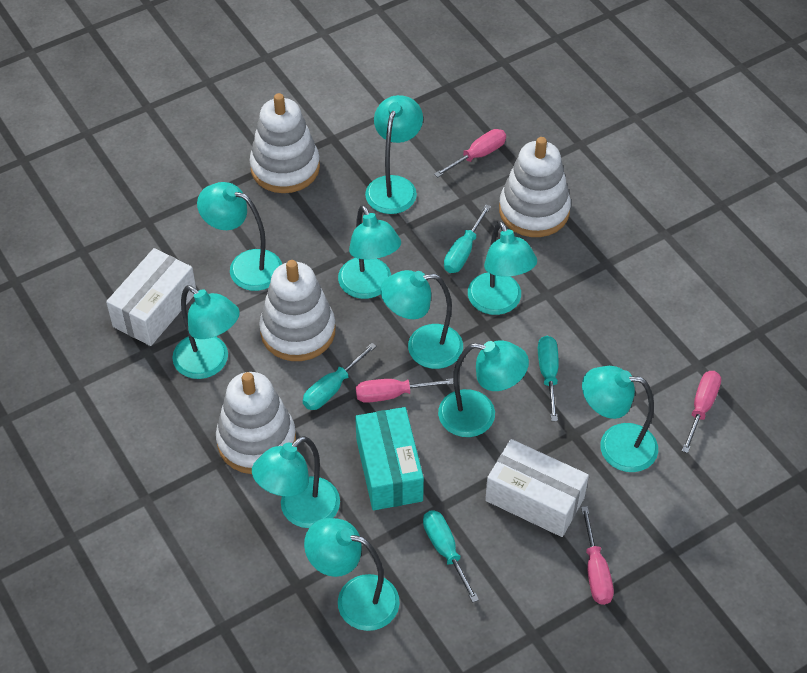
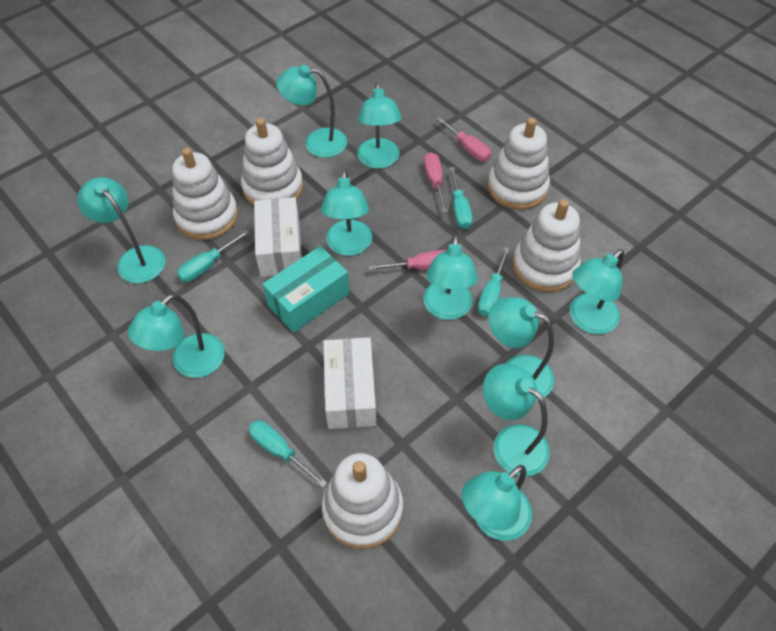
pink screwdriver: 4 -> 3
white stacking toy: 4 -> 5

